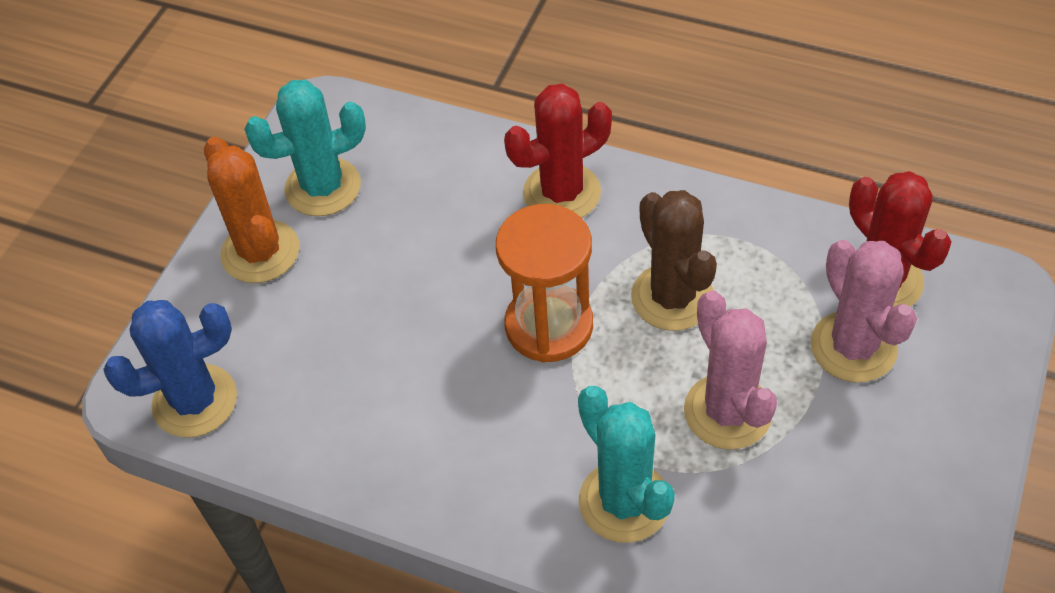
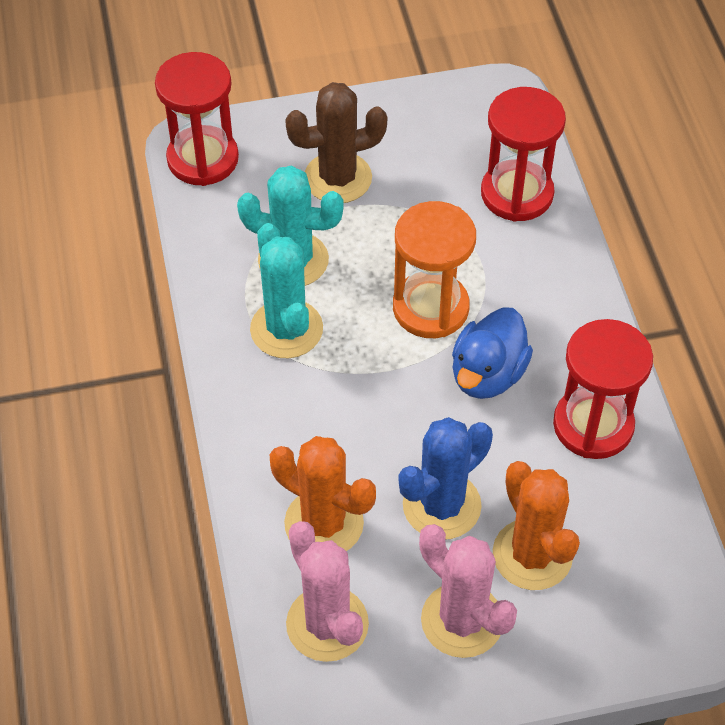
blue duck: 0 -> 1
orange cactus: 1 -> 2
red cactus: 2 -> 0
red hourglass: 0 -> 3

